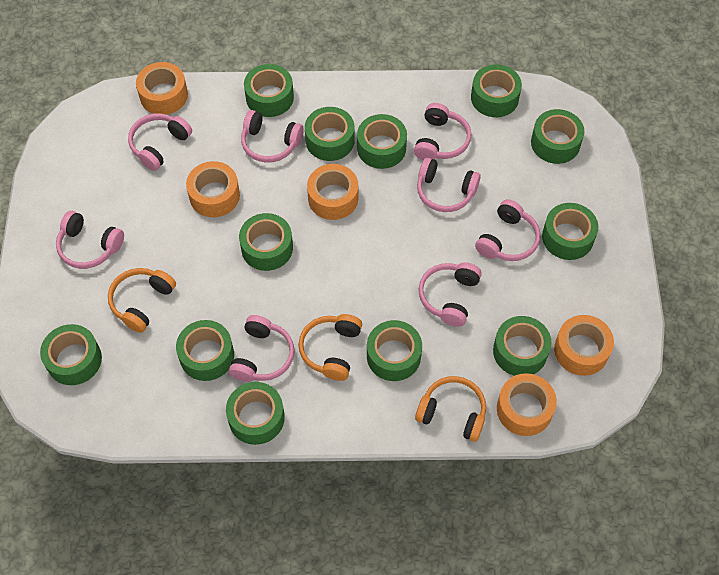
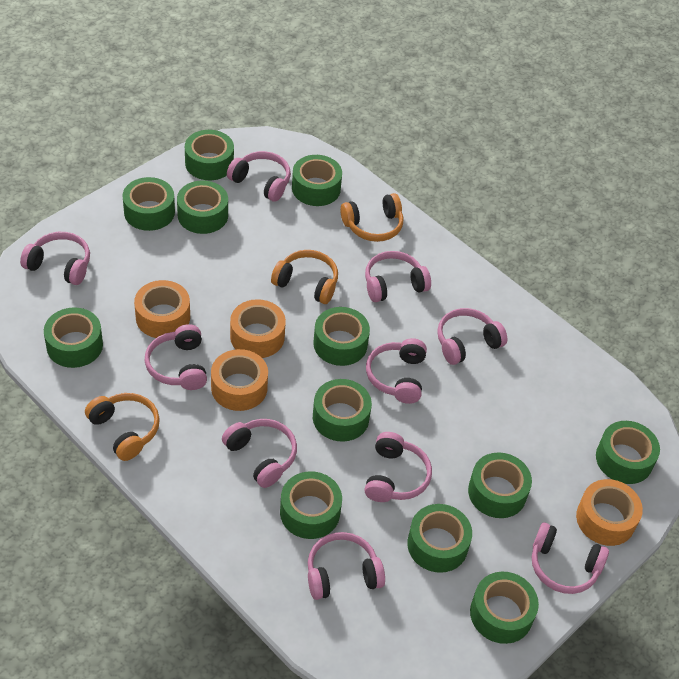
orange tape: 5 -> 4
pink headphones: 8 -> 10

